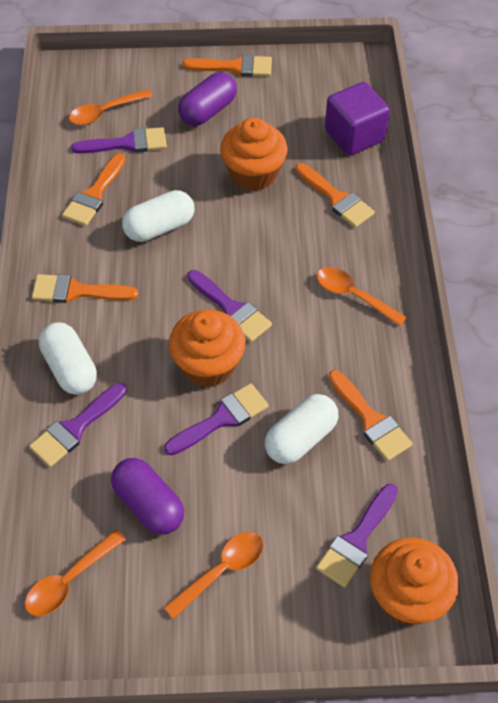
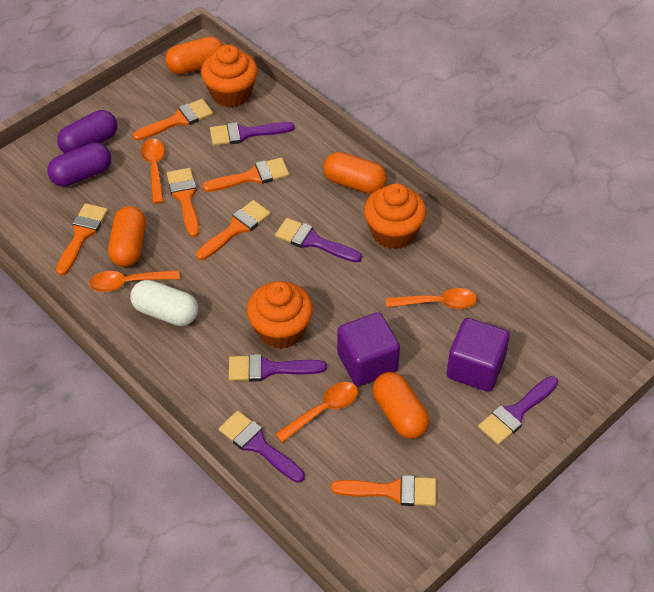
orange brush: 5 -> 6
orange capsule: 0 -> 4
purple cube: 1 -> 2
white capsule: 3 -> 1

